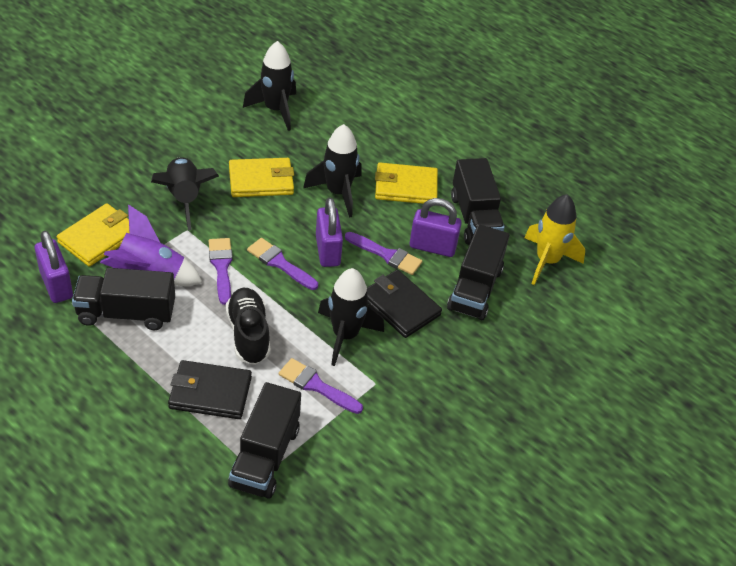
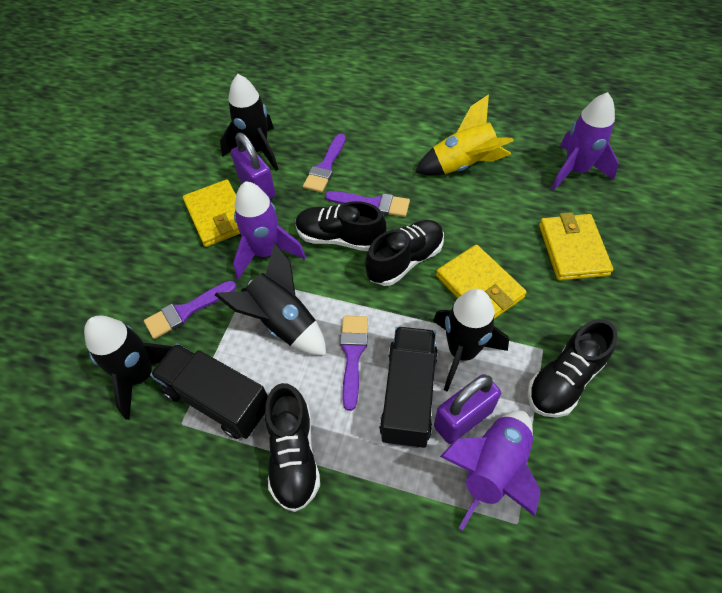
black shoe: 1 -> 4
black truck: 4 -> 2
black wallet: 2 -> 0
purple padlock: 3 -> 2
purple rocket: 1 -> 3

